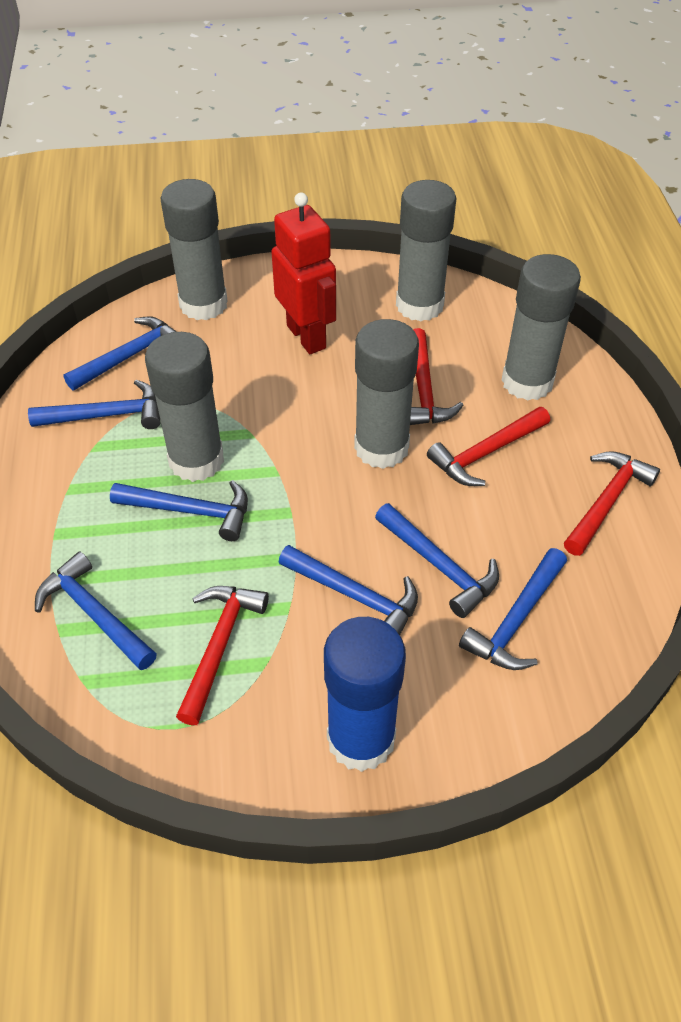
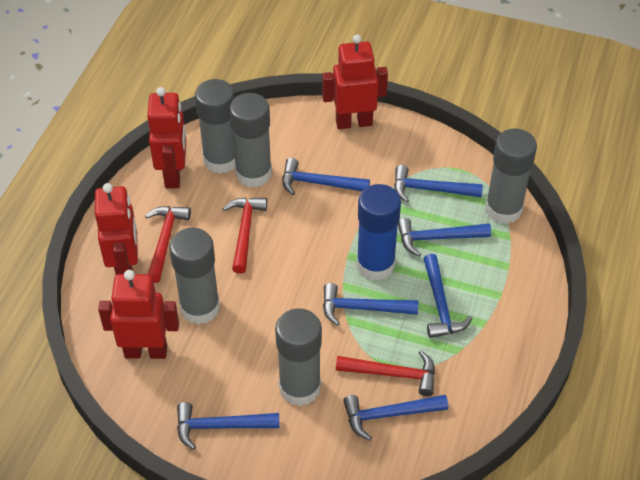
red hammer: 4 -> 3
red robot: 1 -> 4

